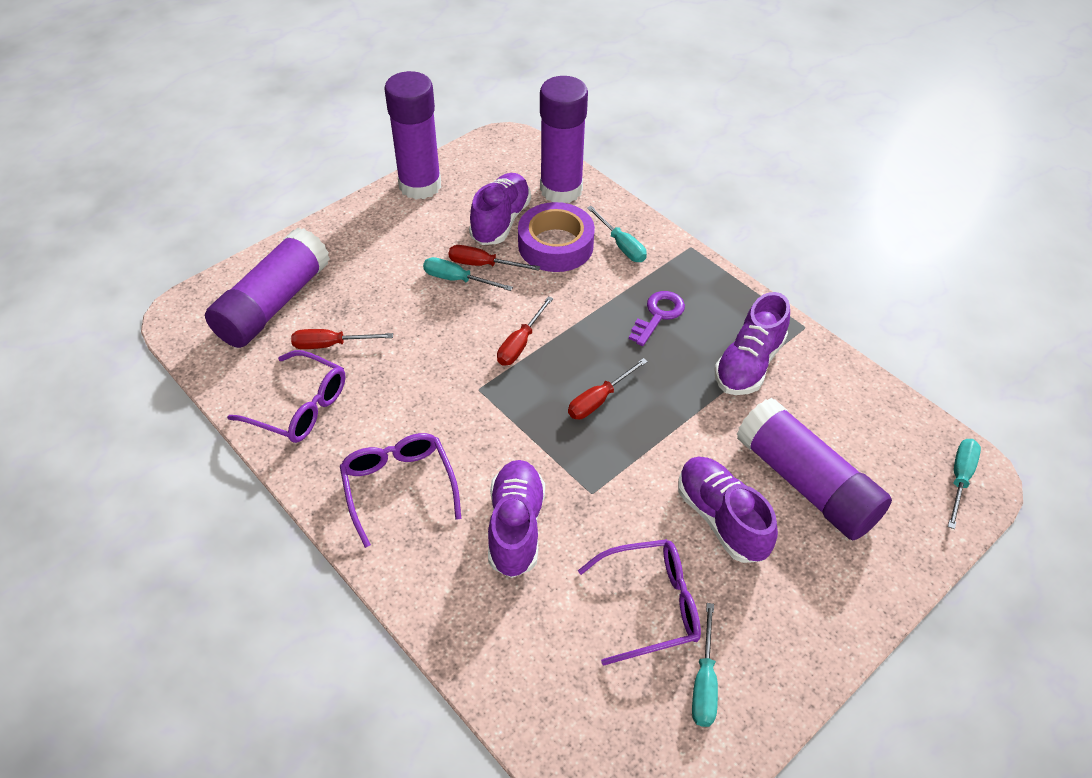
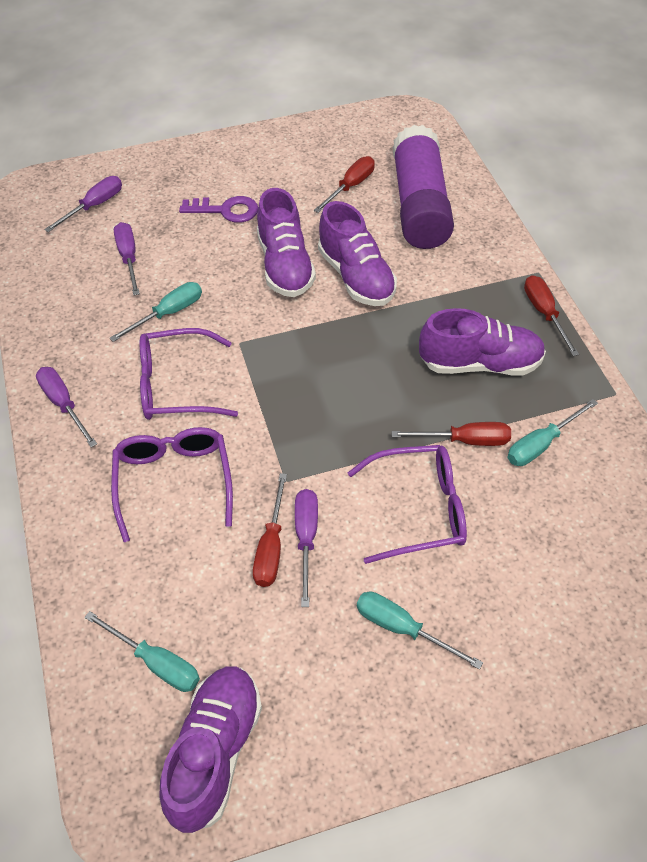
purple glue stick: 4 -> 1
purple screwdriver: 0 -> 4
purple tape: 1 -> 0

